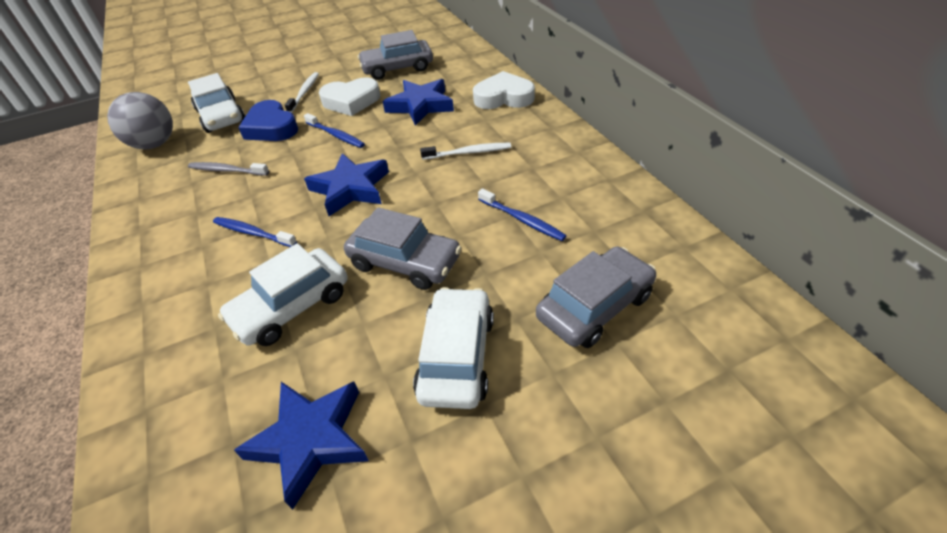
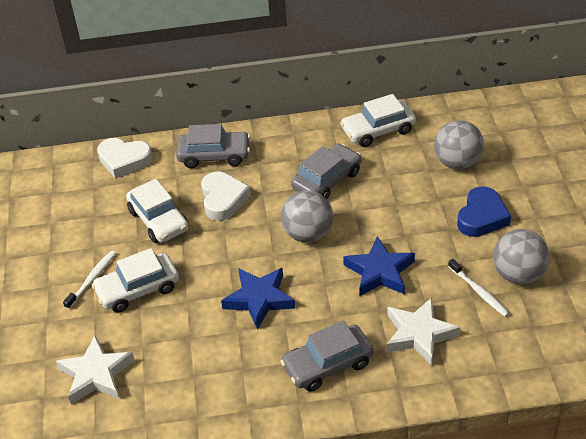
blue star: 3 -> 2
blue toothbrush: 3 -> 0
grey ball: 1 -> 3
grey toothbrush: 1 -> 0
white star: 0 -> 2

